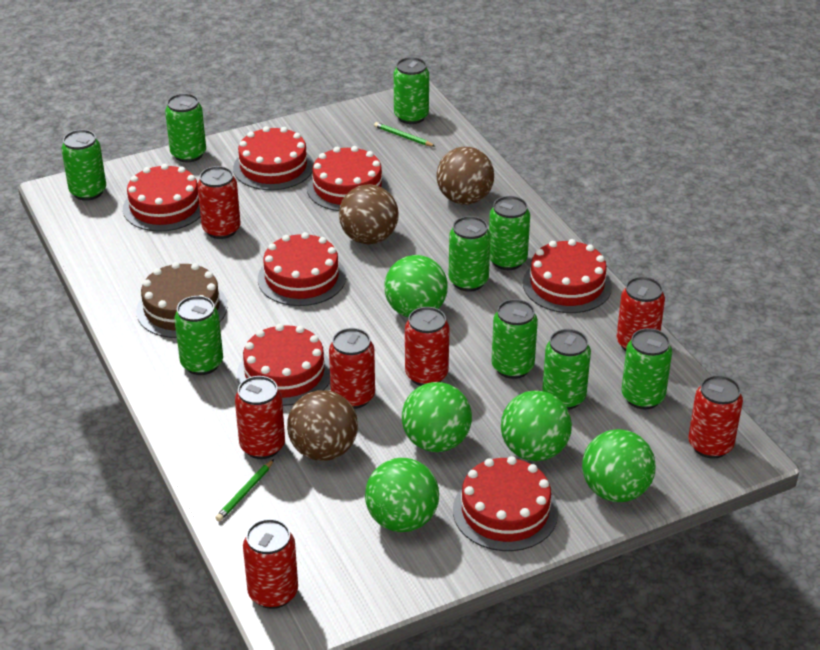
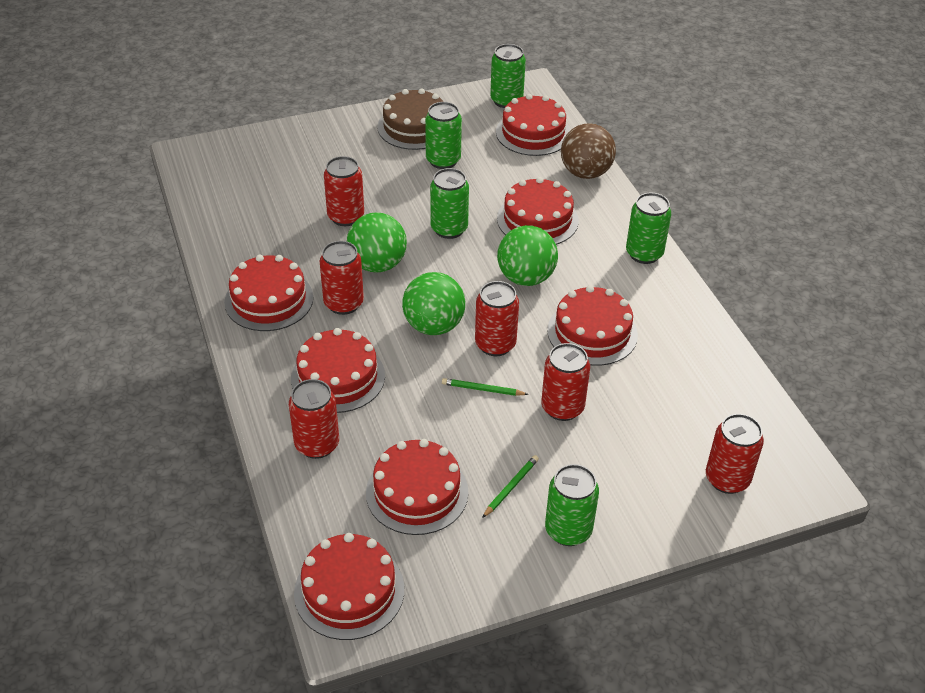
brown ball: 3 -> 1
green ball: 5 -> 3
green can: 9 -> 5
red can: 7 -> 6

